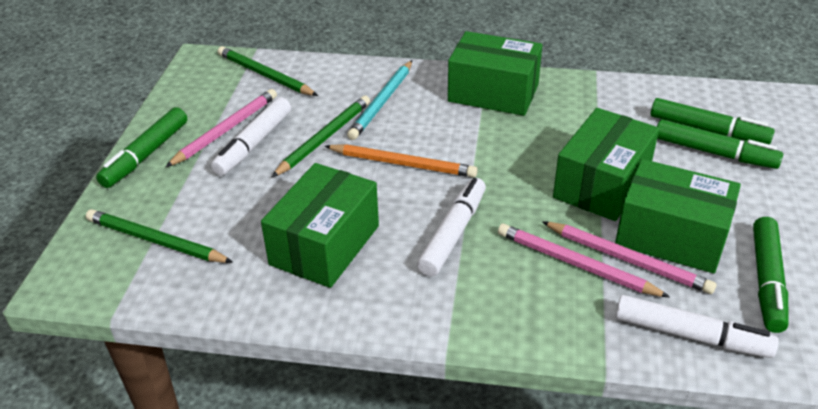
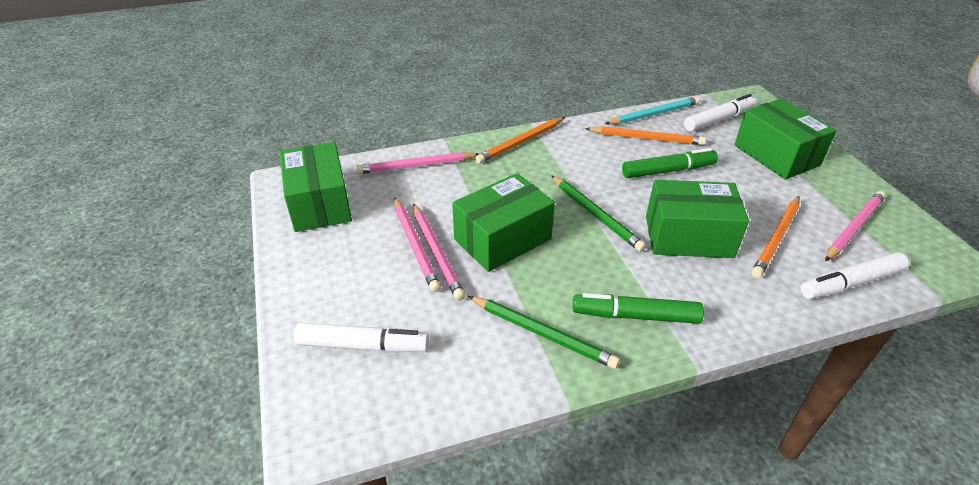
green marker: 4 -> 2
green pencil: 3 -> 2
orange pencil: 1 -> 3
pink pencil: 3 -> 4

